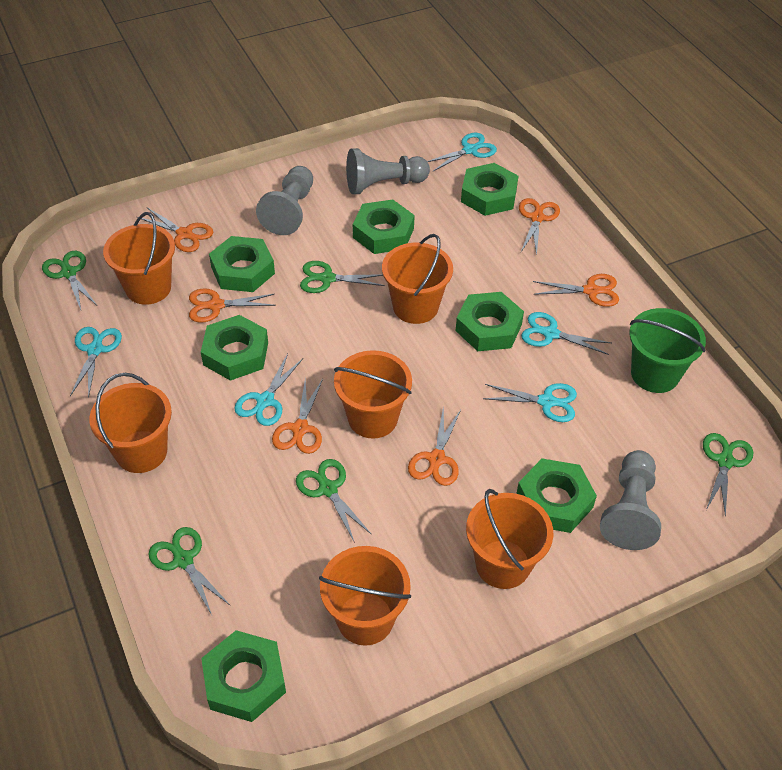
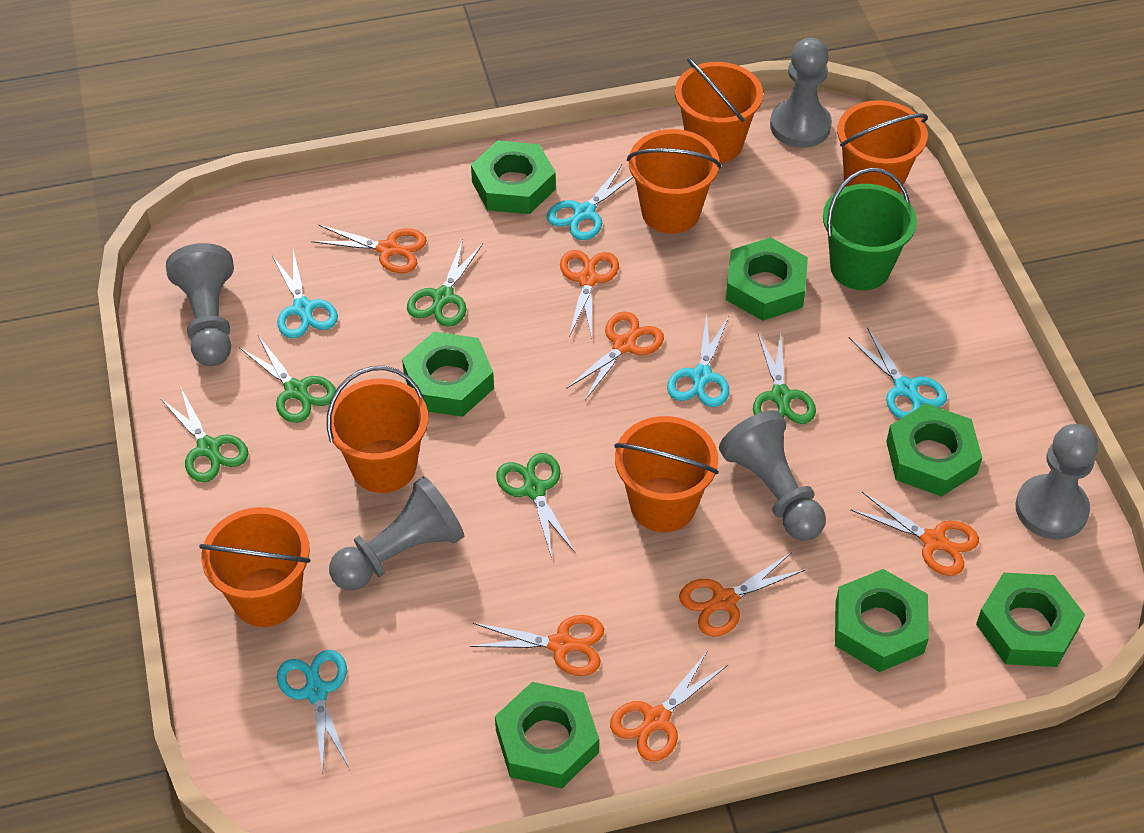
grey pawn: 3 -> 5
orange scissors: 6 -> 7

